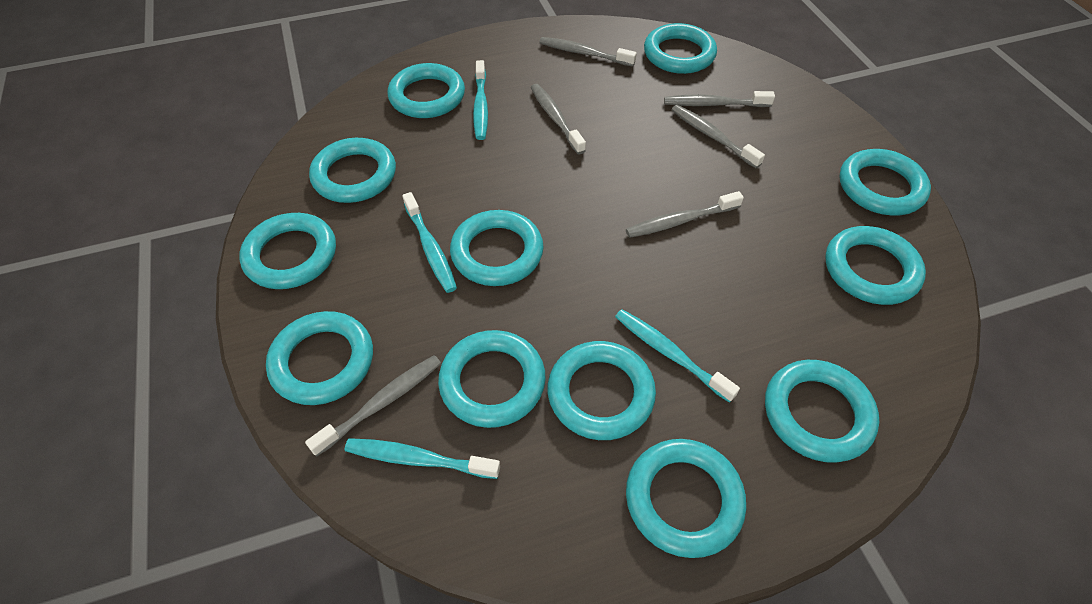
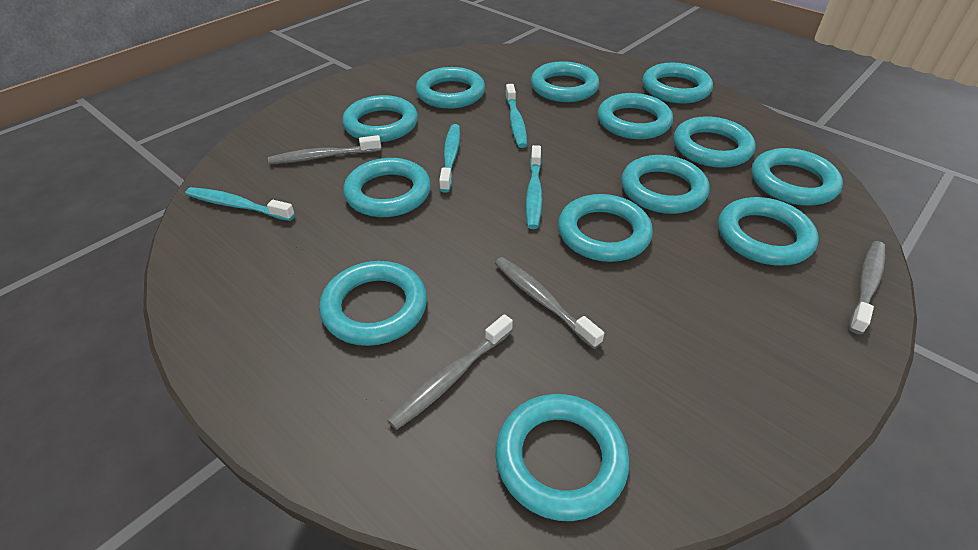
grey toothbrush: 6 -> 4
turquoise ring: 12 -> 13

